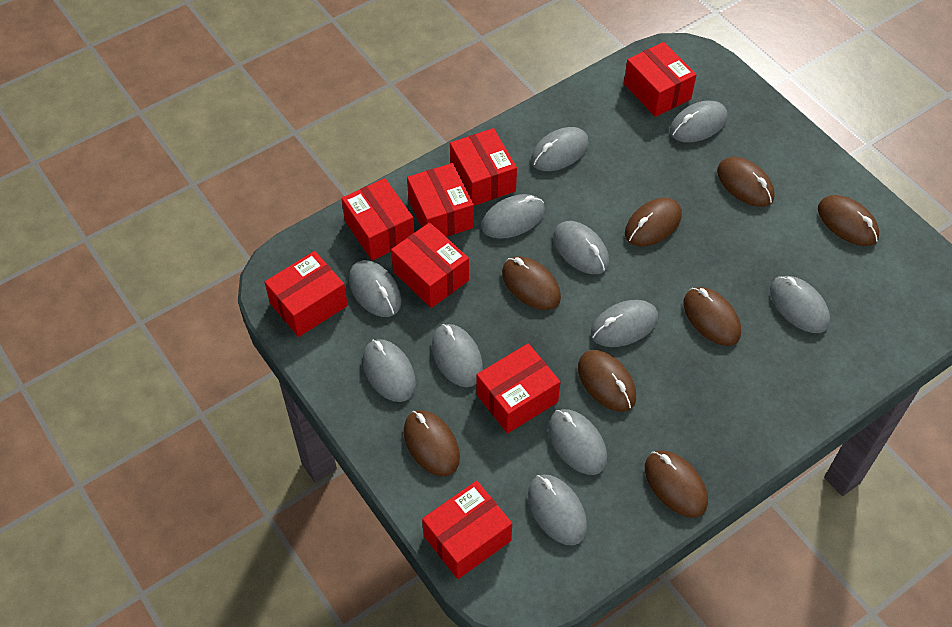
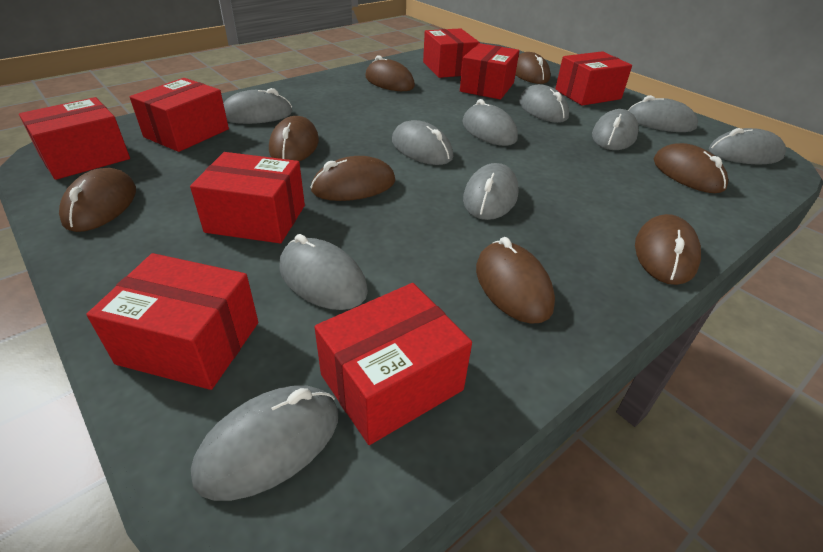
grey mouse: 11 -> 10

